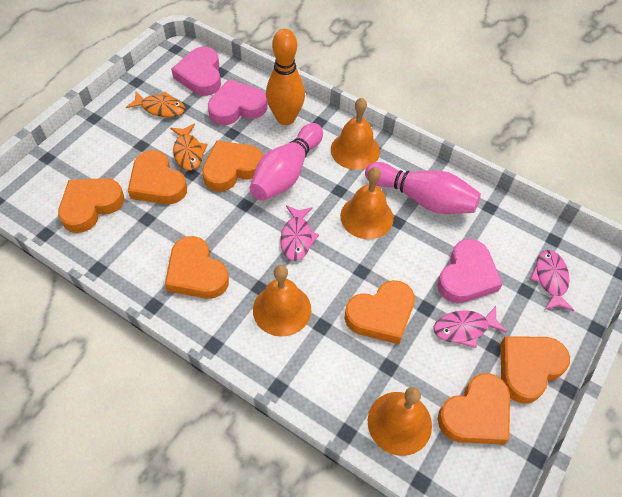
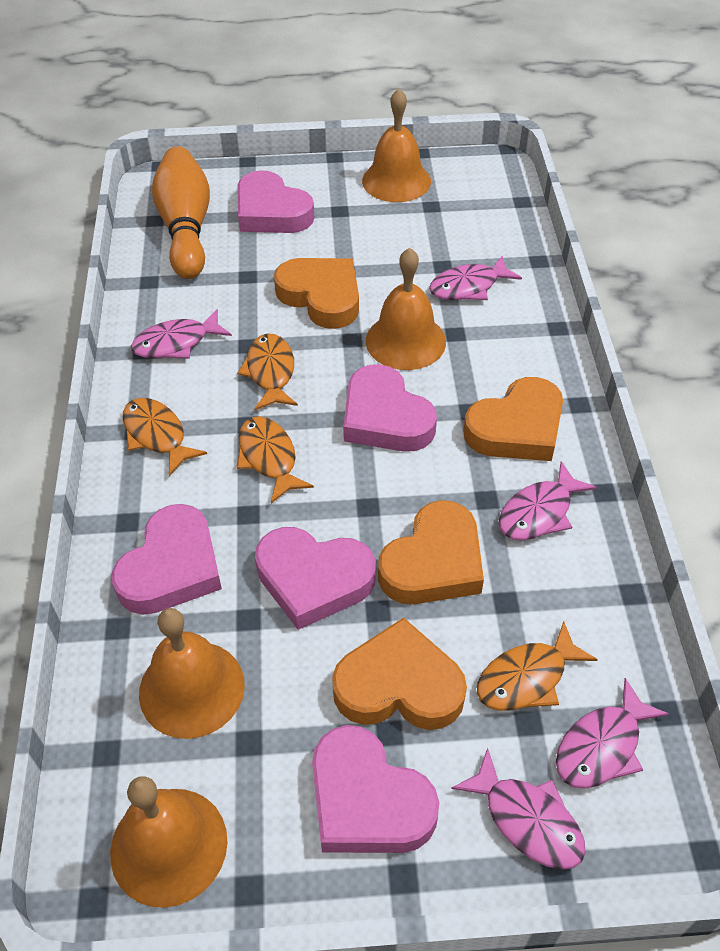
orange fish: 2 -> 4
orange heart: 7 -> 4
pink bowling pin: 2 -> 0
pink fish: 3 -> 5
pink heart: 3 -> 5

